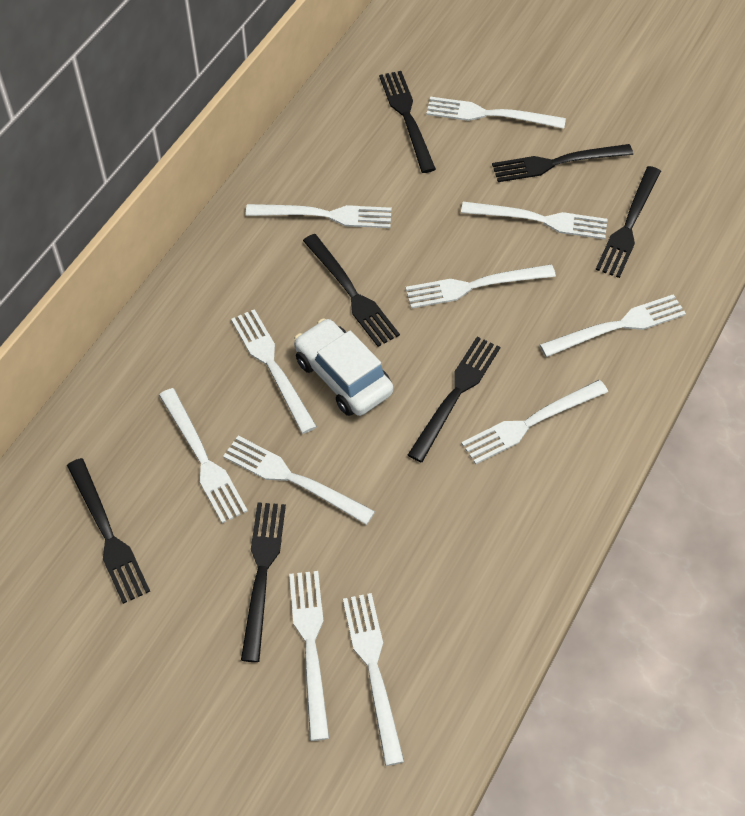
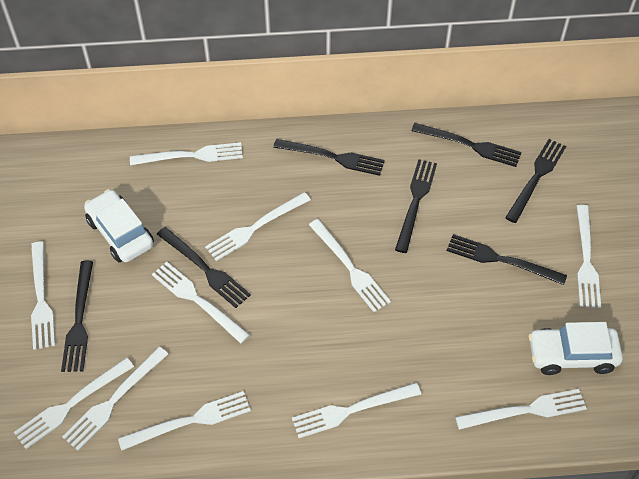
white car: 1 -> 2

